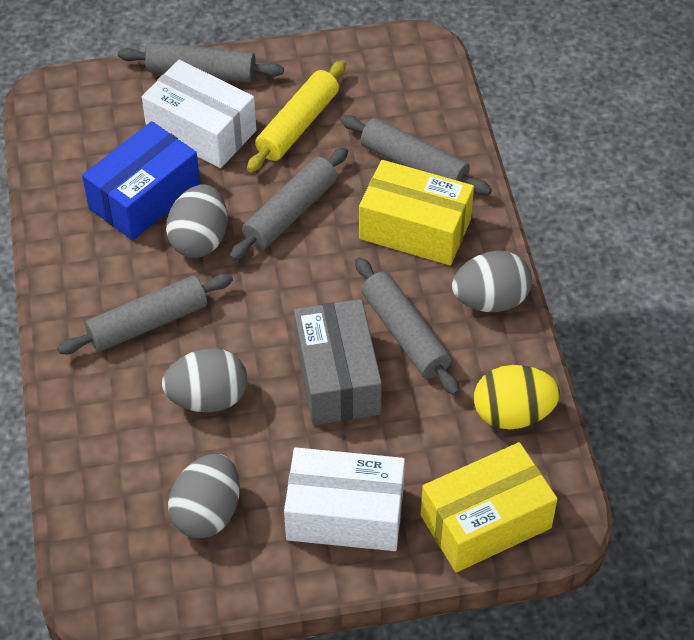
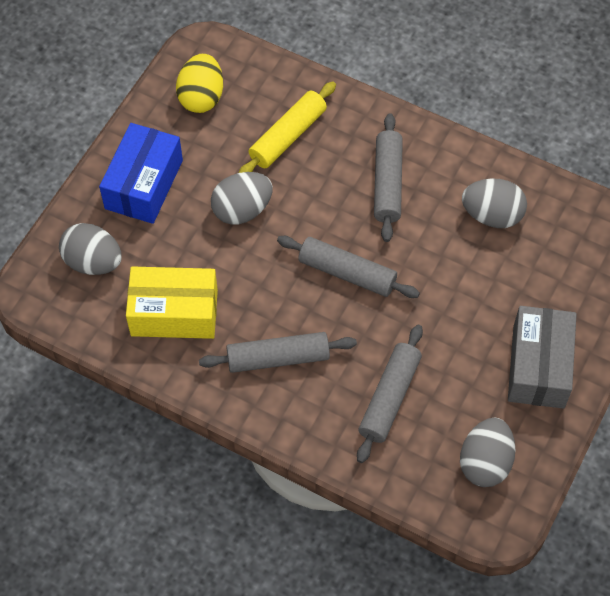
grey rolling pin: 5 -> 4
white box: 2 -> 0
yellow box: 2 -> 1

